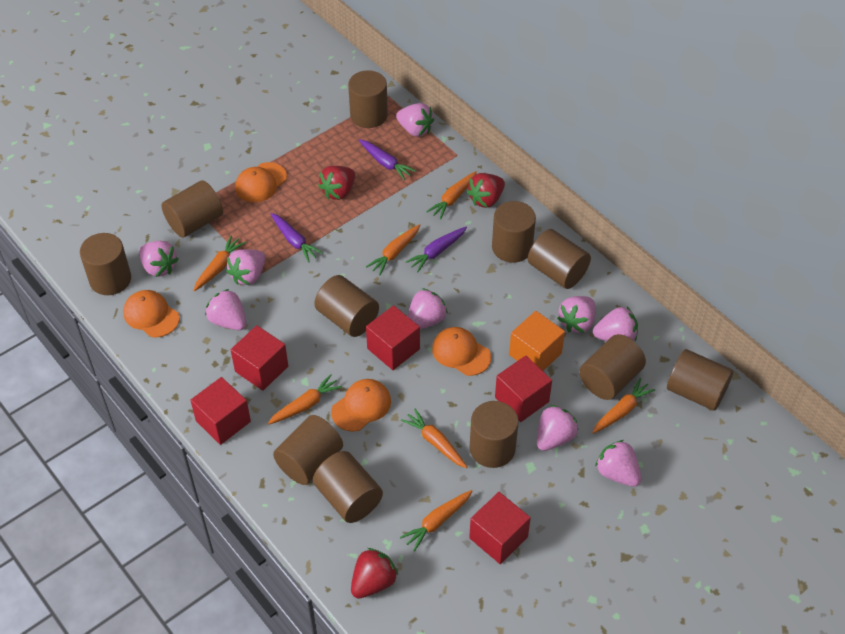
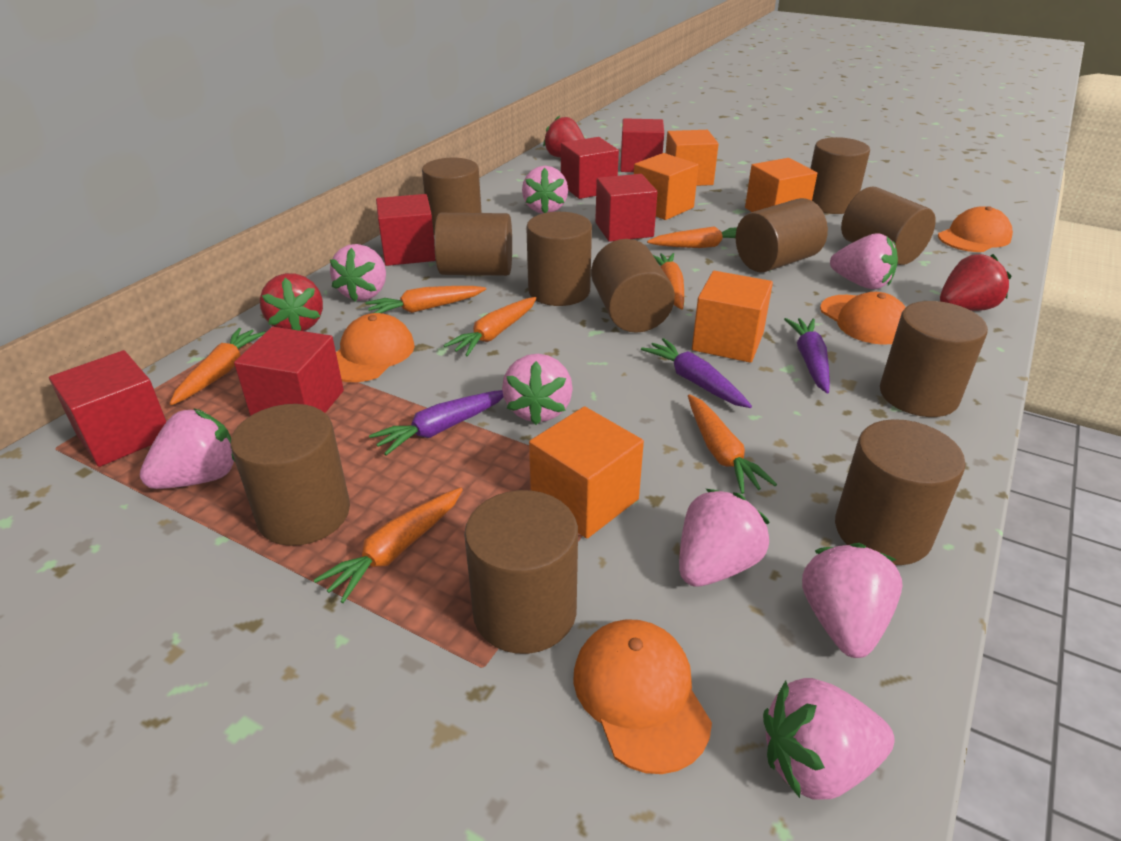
orange cube: 1 -> 5
pink strawberry: 9 -> 8
red cube: 5 -> 6

